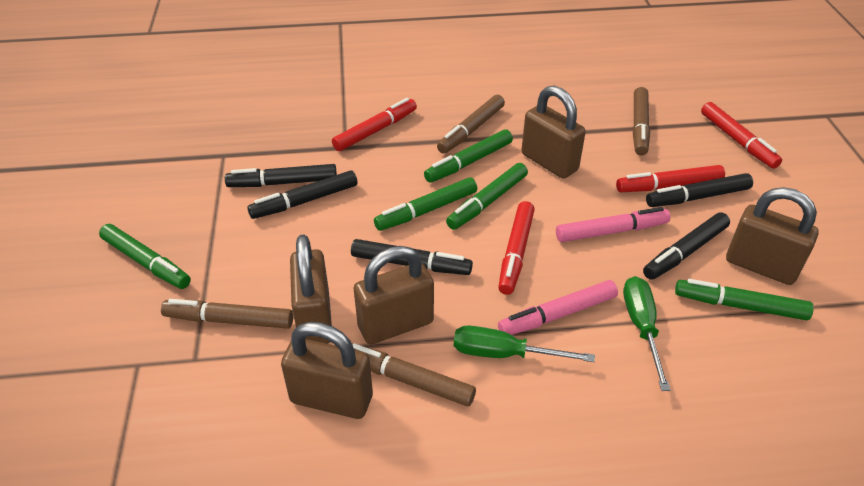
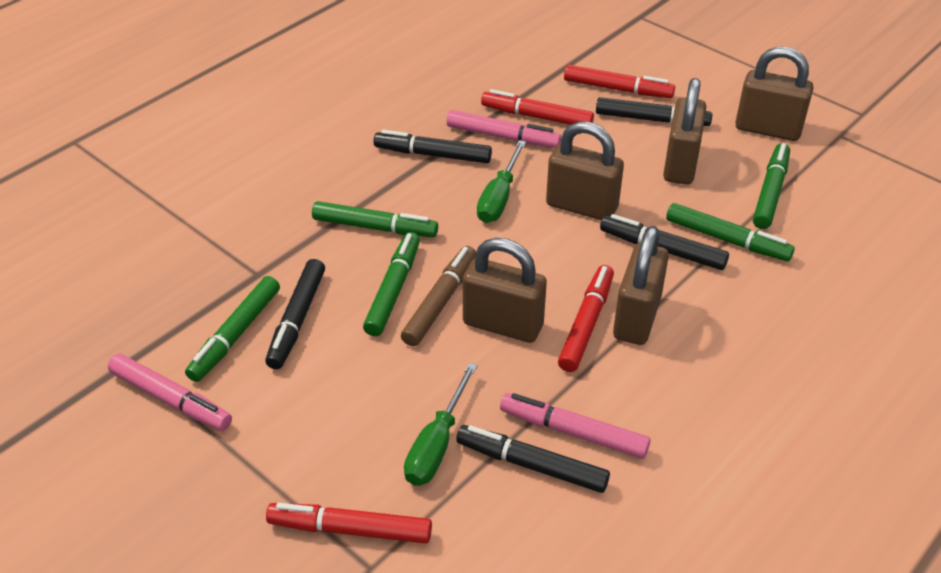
brown marker: 4 -> 1
pink marker: 2 -> 3

